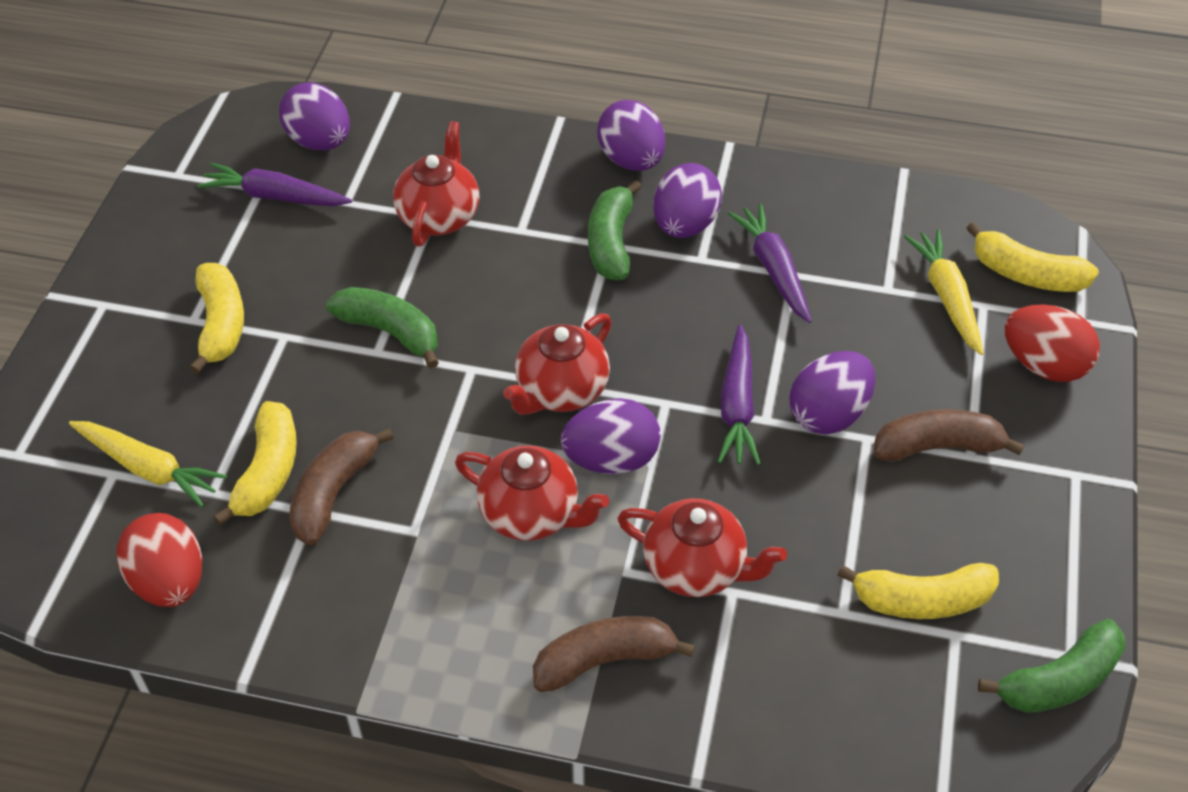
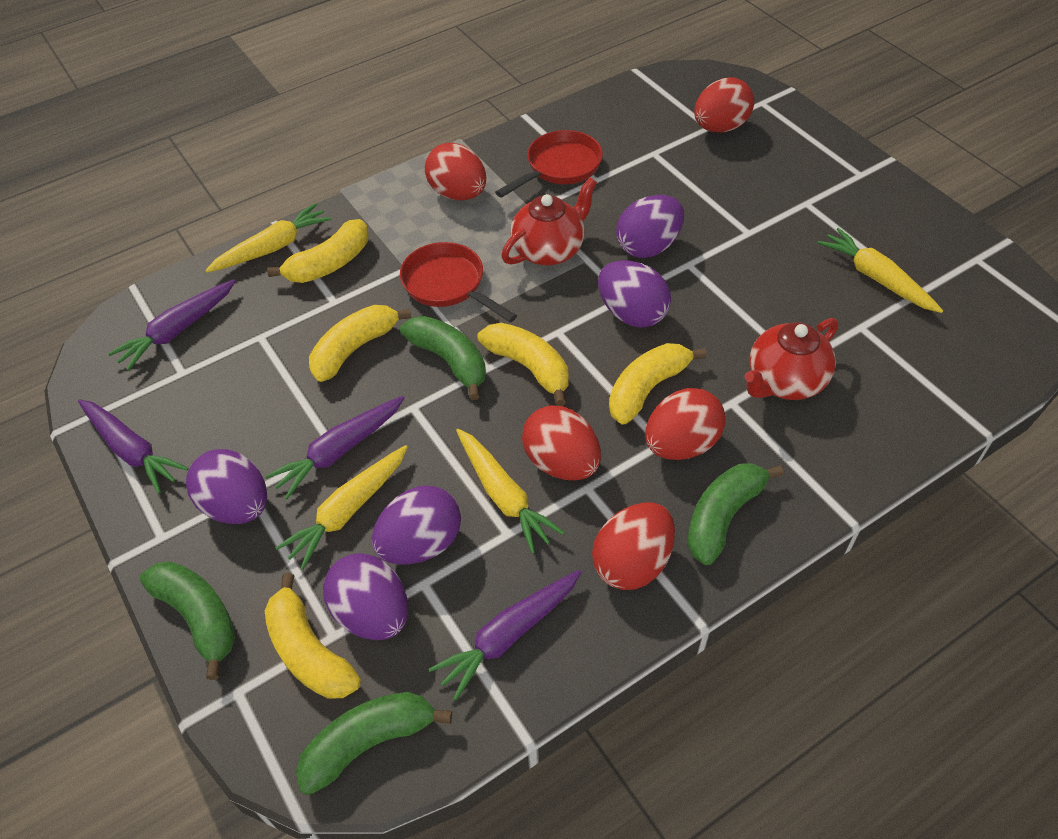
brown banana: 3 -> 0
green banana: 3 -> 4
purple carrot: 3 -> 4
red egg: 2 -> 5
red pan: 0 -> 2
red teapot: 4 -> 2
yellow banana: 4 -> 5
yellow carrot: 2 -> 4

